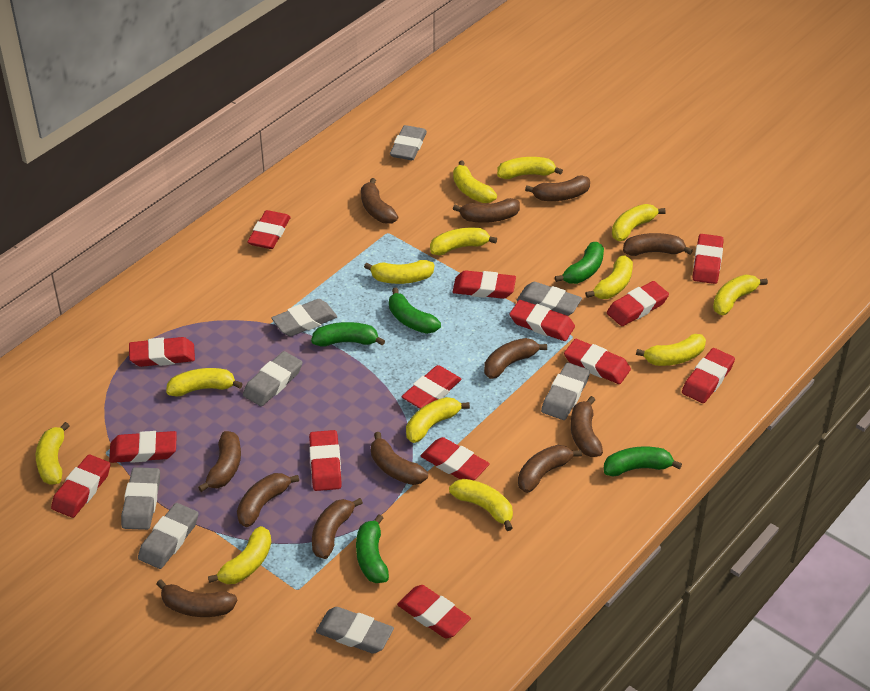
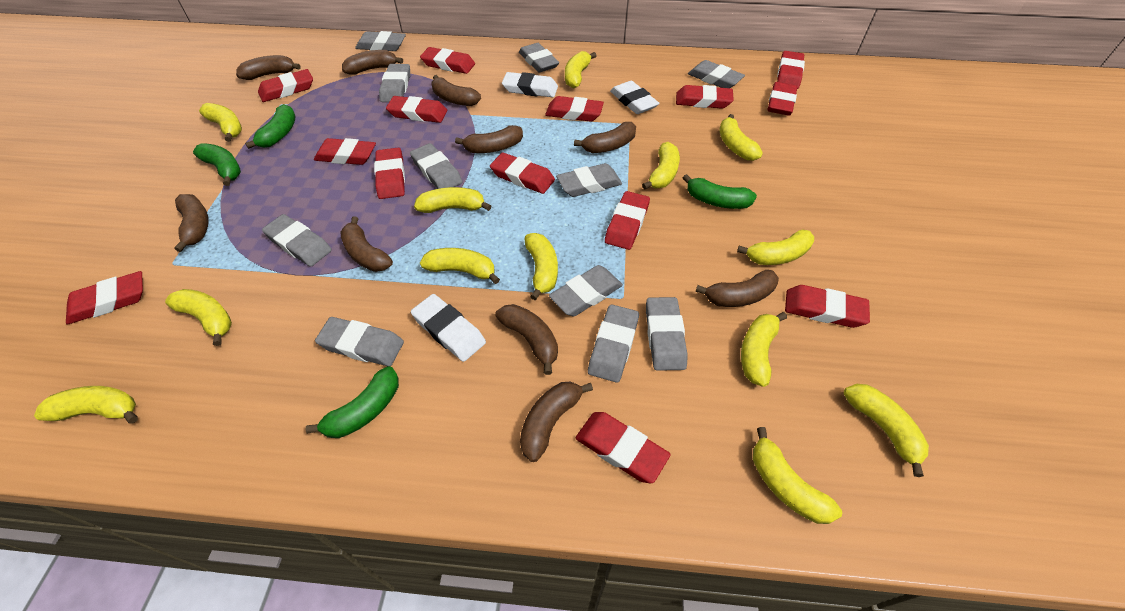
brown banana: 12 -> 10
green banana: 5 -> 4
grey eraser: 8 -> 11
white eraser: 0 -> 3

